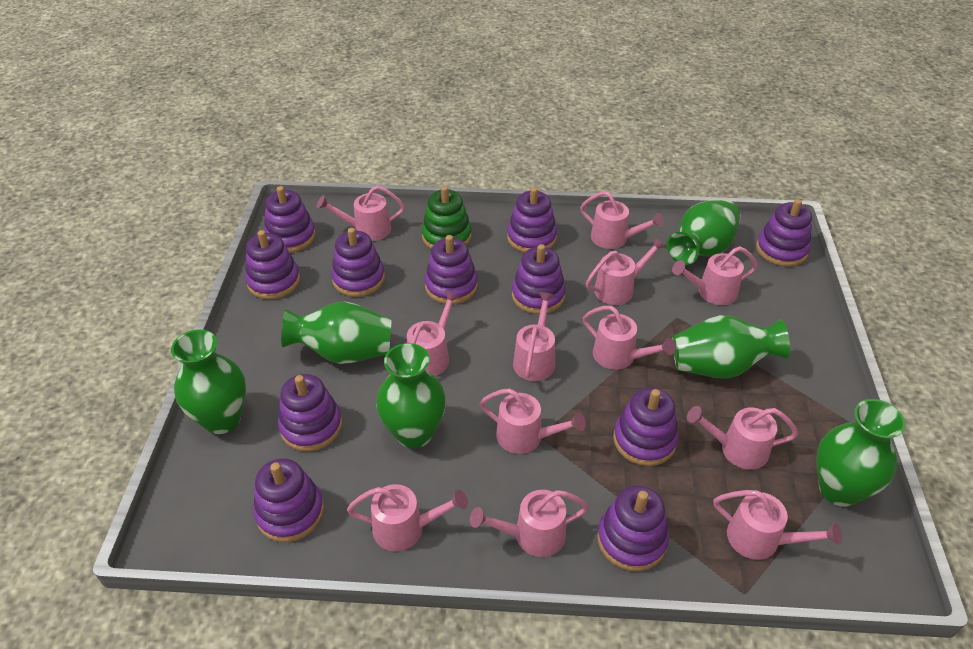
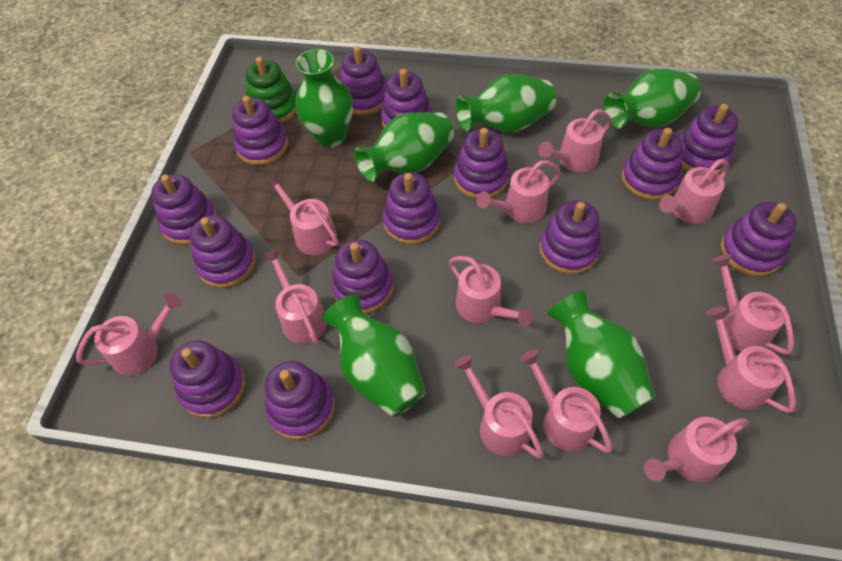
purple stacking toy: 11 -> 14

